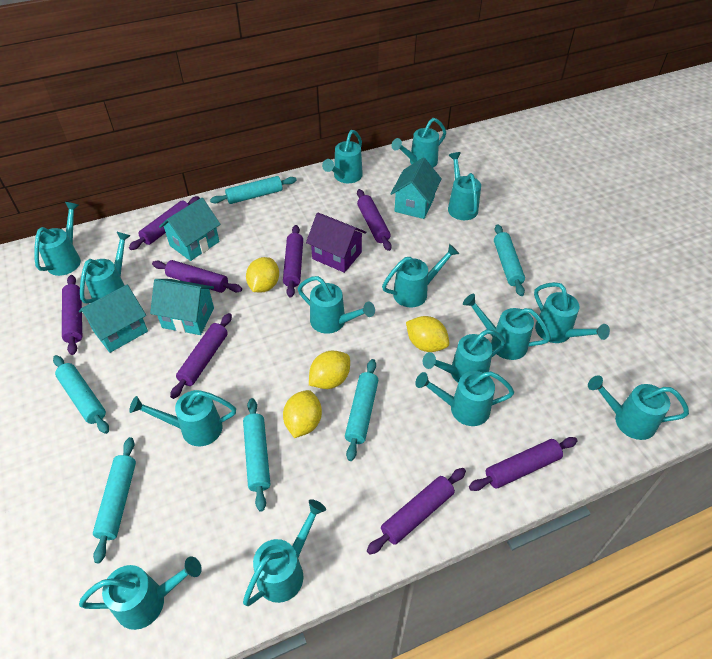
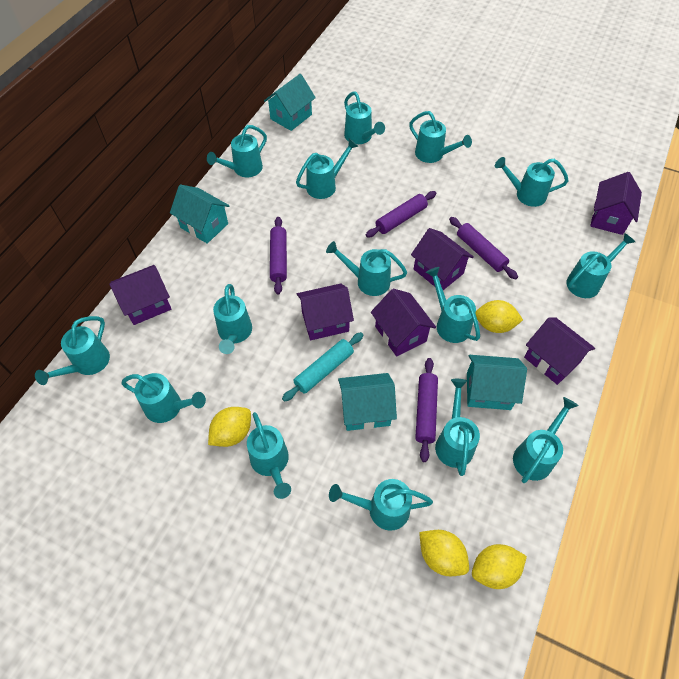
purple house: 1 -> 6
purple rolling pin: 8 -> 4
turquoise rolling pin: 6 -> 1

